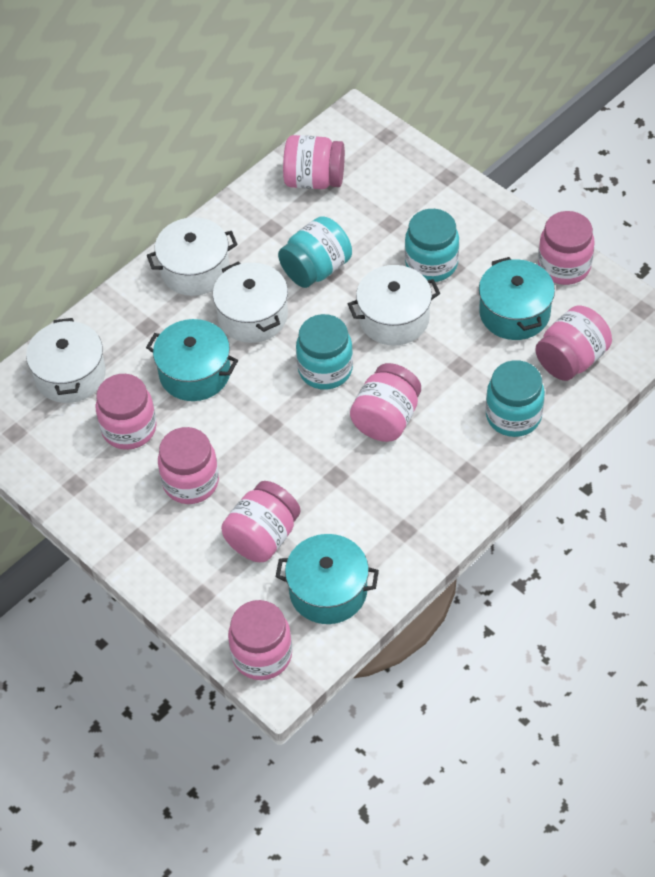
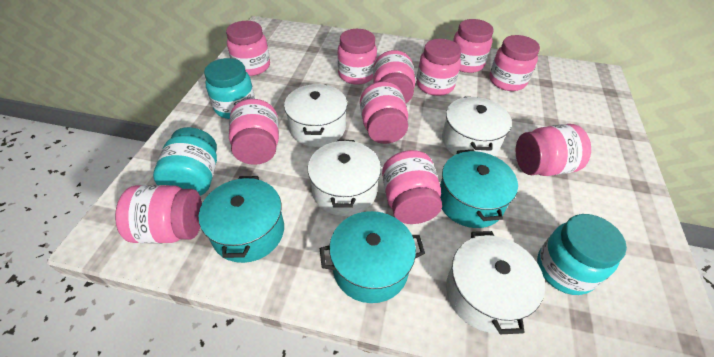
pink jar: 8 -> 11
turquoise jar: 4 -> 3

